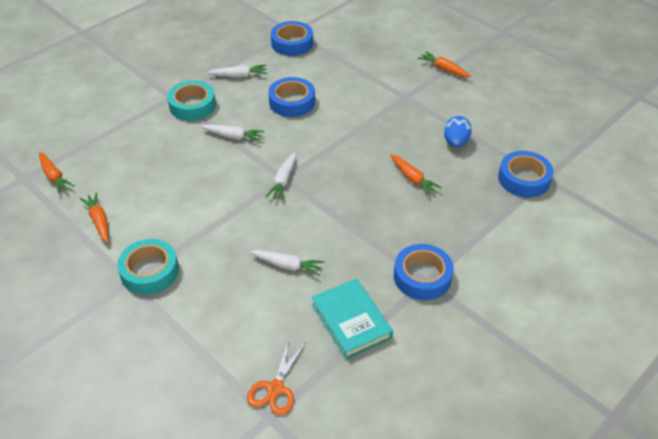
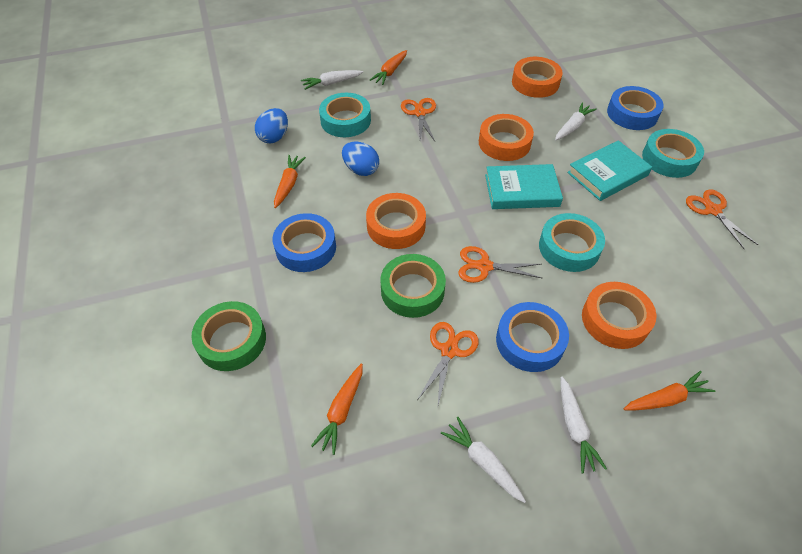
blue egg: 1 -> 2
blue tape: 4 -> 3
green tape: 0 -> 2
orange scissors: 1 -> 4
orange tape: 0 -> 4
turquoise book: 1 -> 2
turquoise tape: 2 -> 3

